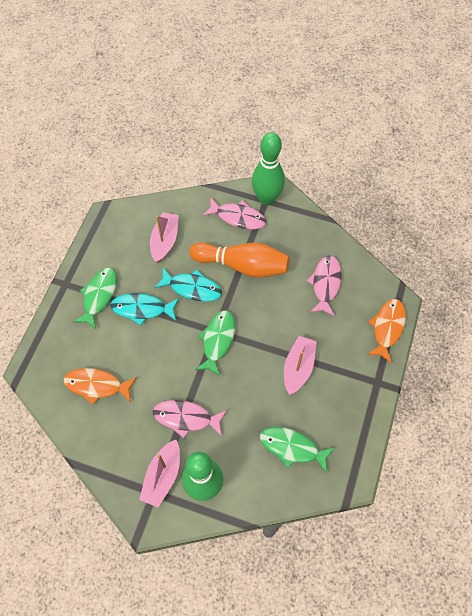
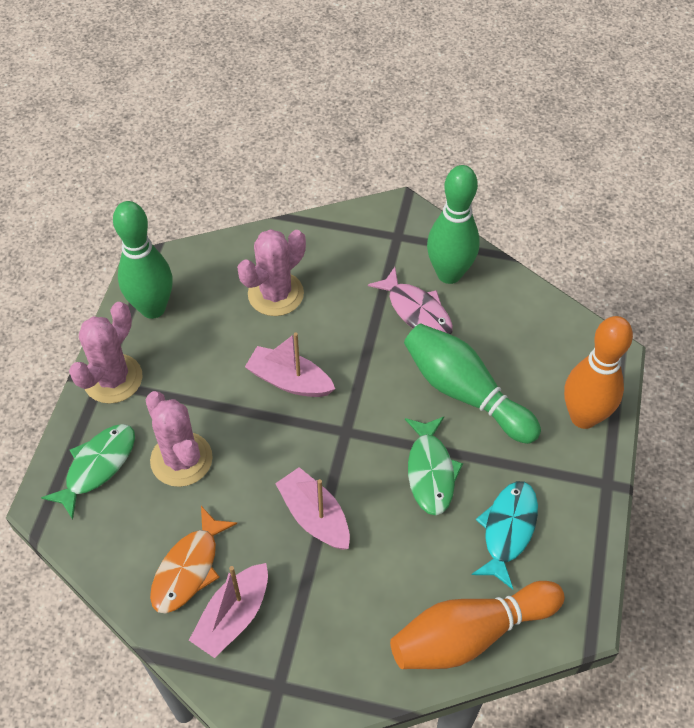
green bowling pin: 2 -> 3
green fish: 3 -> 2
orange bowling pin: 1 -> 2
orange fish: 2 -> 1
pink cactus: 0 -> 3
pink fish: 3 -> 1
turquoise fish: 2 -> 1

